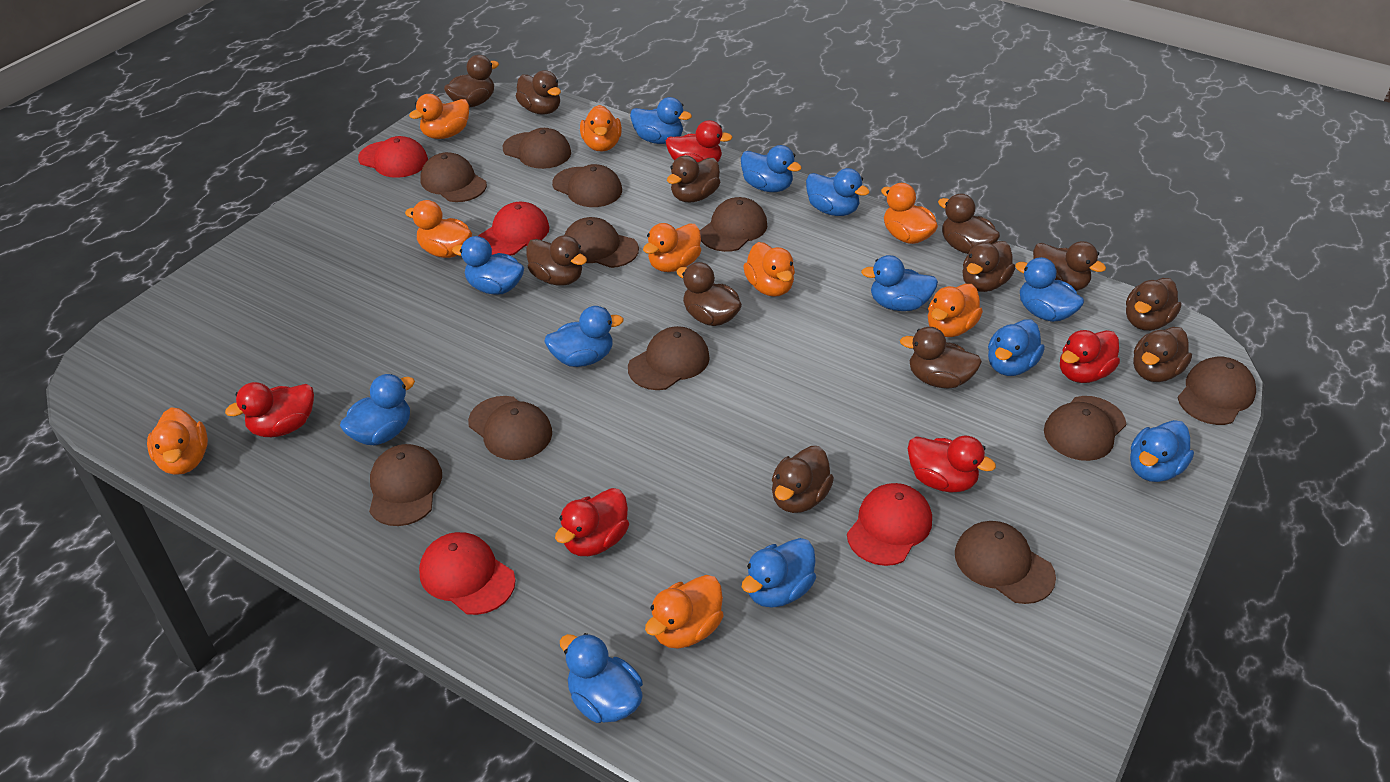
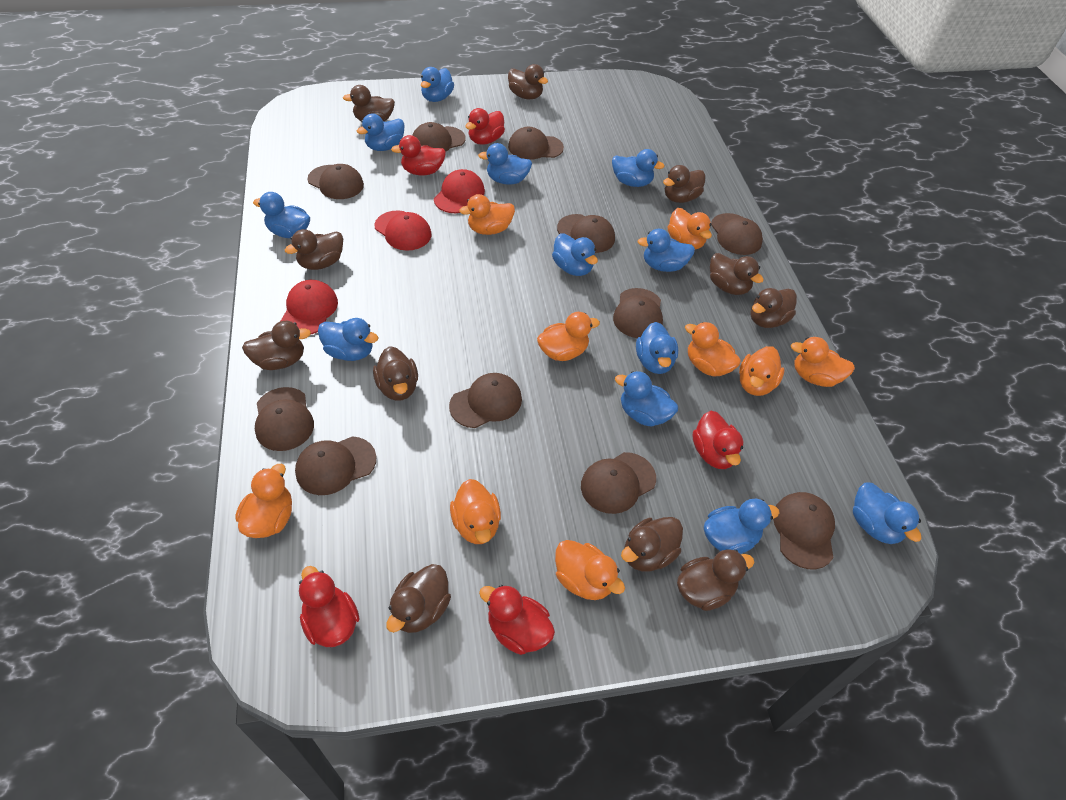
brown duck: 12 -> 11
red cap: 4 -> 3

